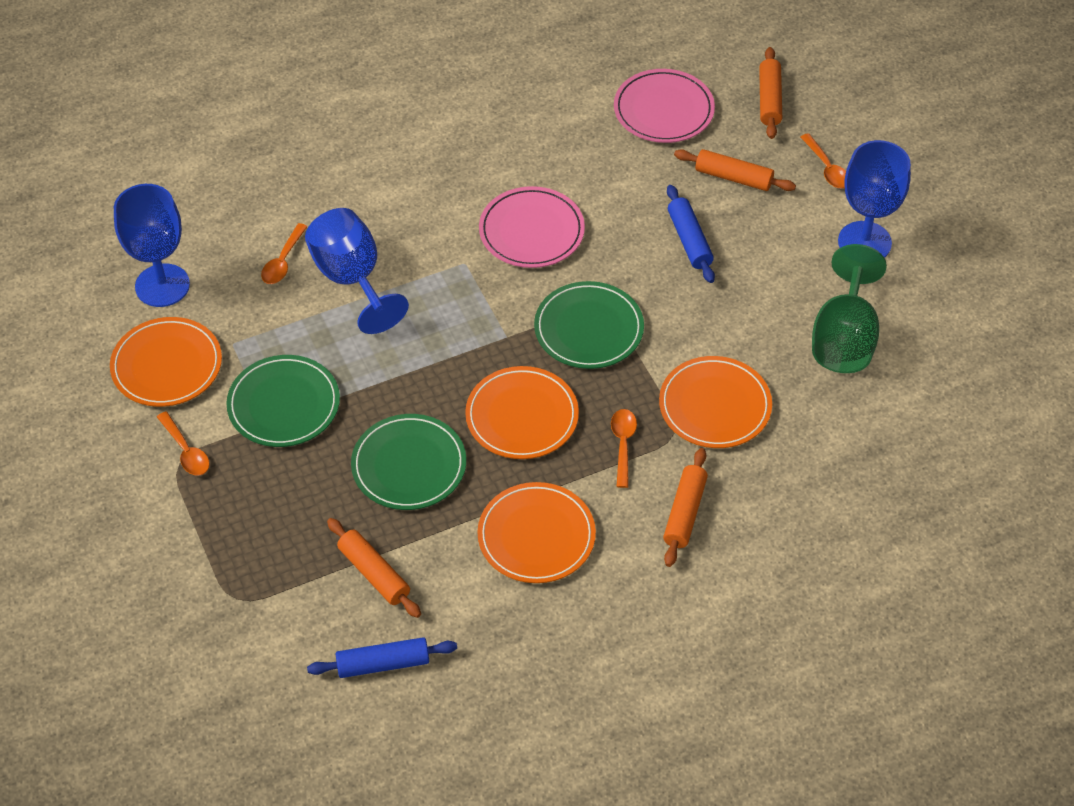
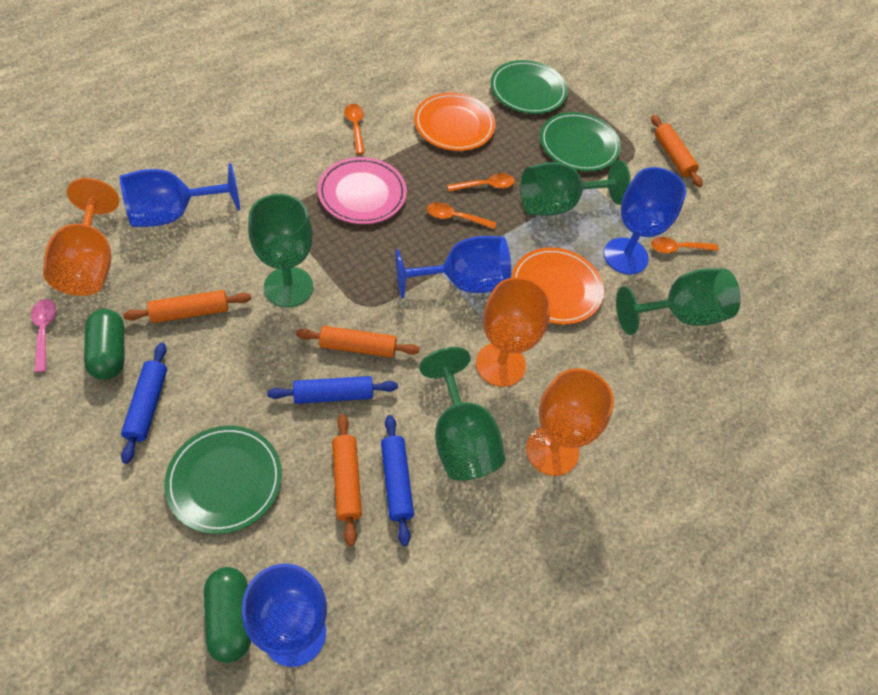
blue goblet: 3 -> 4
blue rolling pin: 2 -> 3
green capsule: 0 -> 2
green goblet: 1 -> 4
orange goblet: 0 -> 3
orange plate: 4 -> 2
pink plate: 2 -> 1
pink spoon: 0 -> 1

